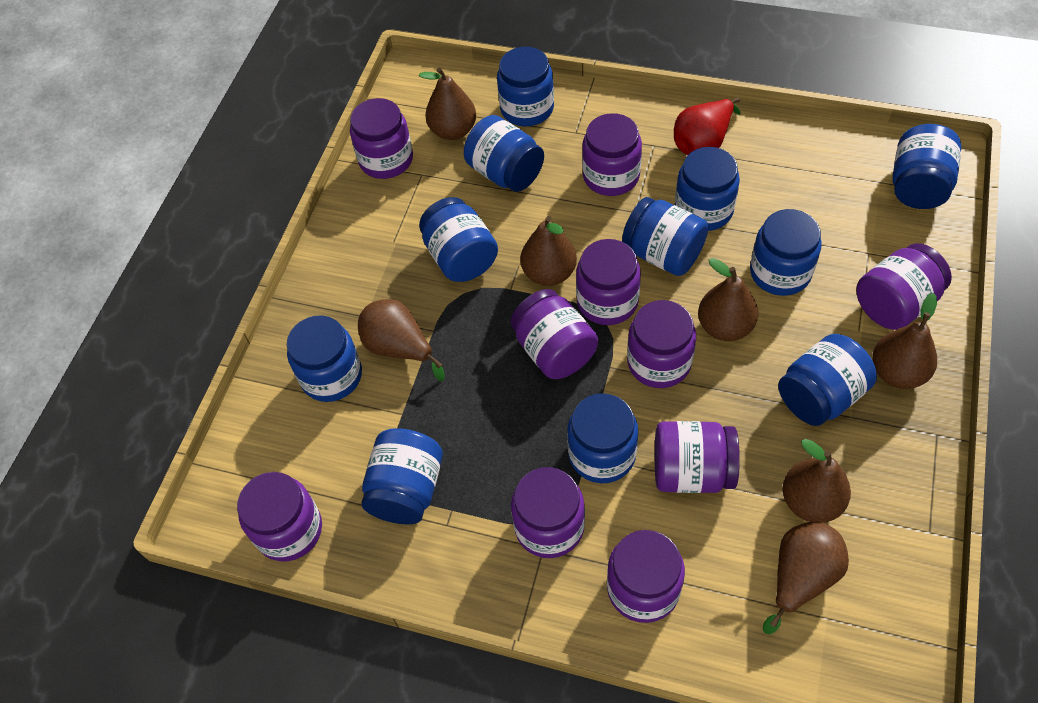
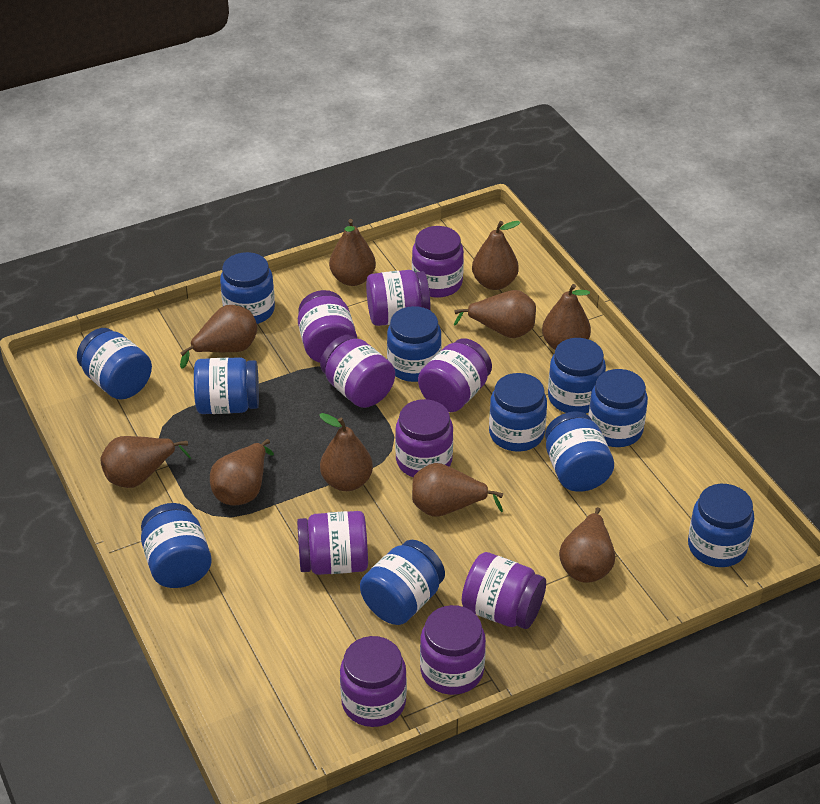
brown pear: 7 -> 10
red pear: 1 -> 0

